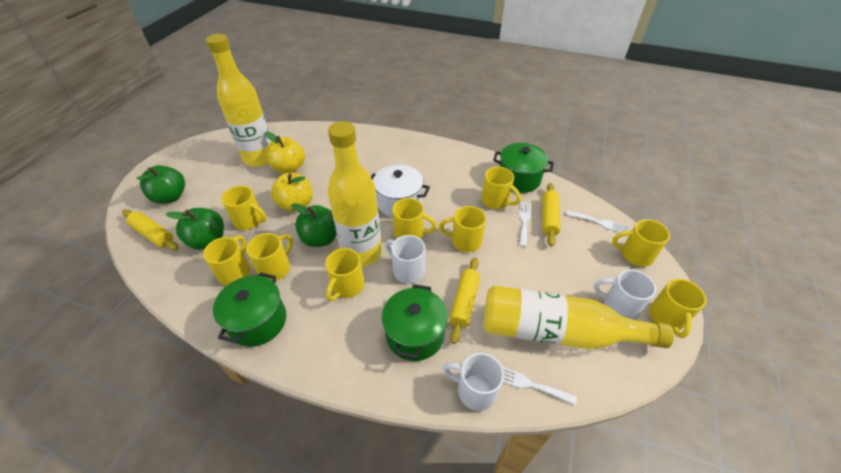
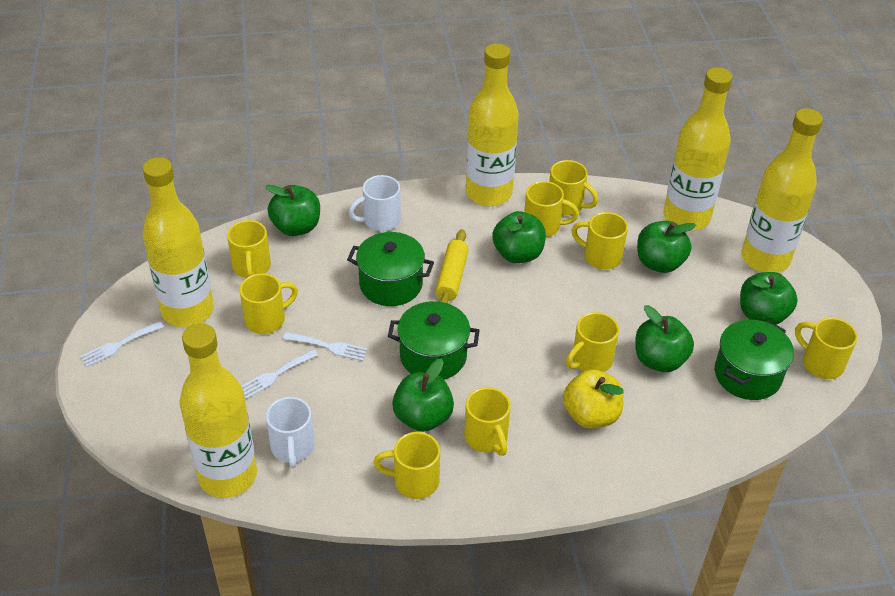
green apple: 3 -> 6
white mug: 3 -> 2
white pot: 1 -> 0
yellow apple: 2 -> 1
yellow bottle: 3 -> 5
yellow rolling pin: 3 -> 1

